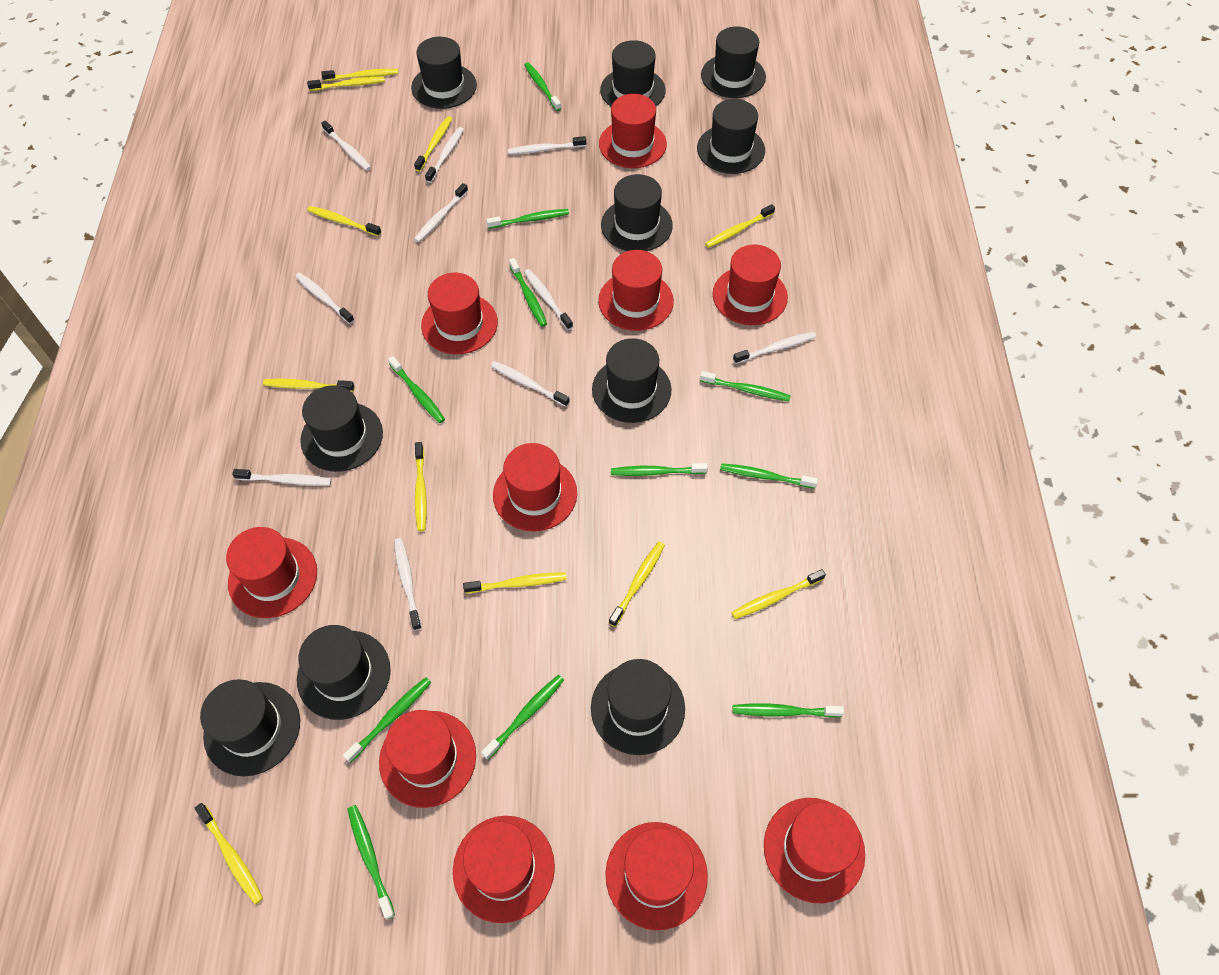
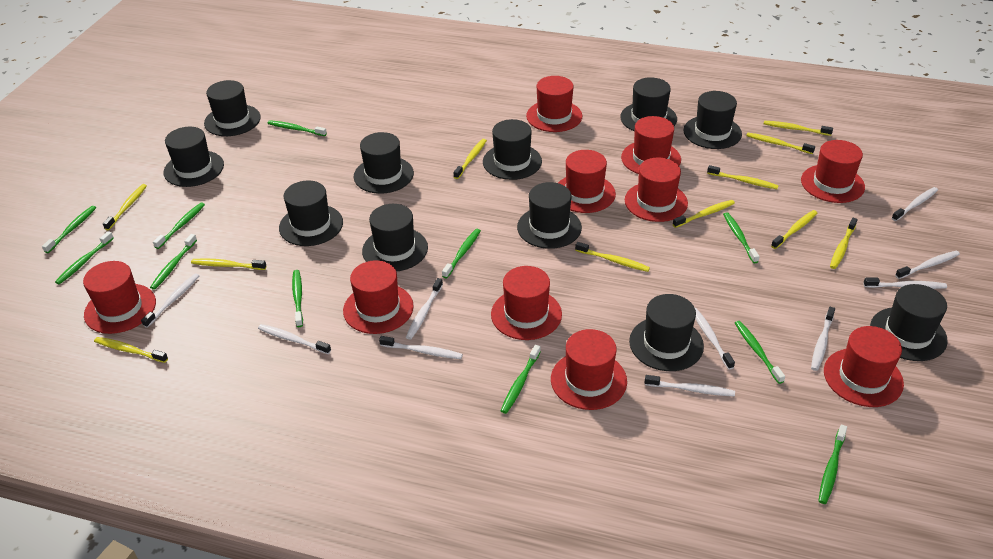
black hat: 10 -> 11

